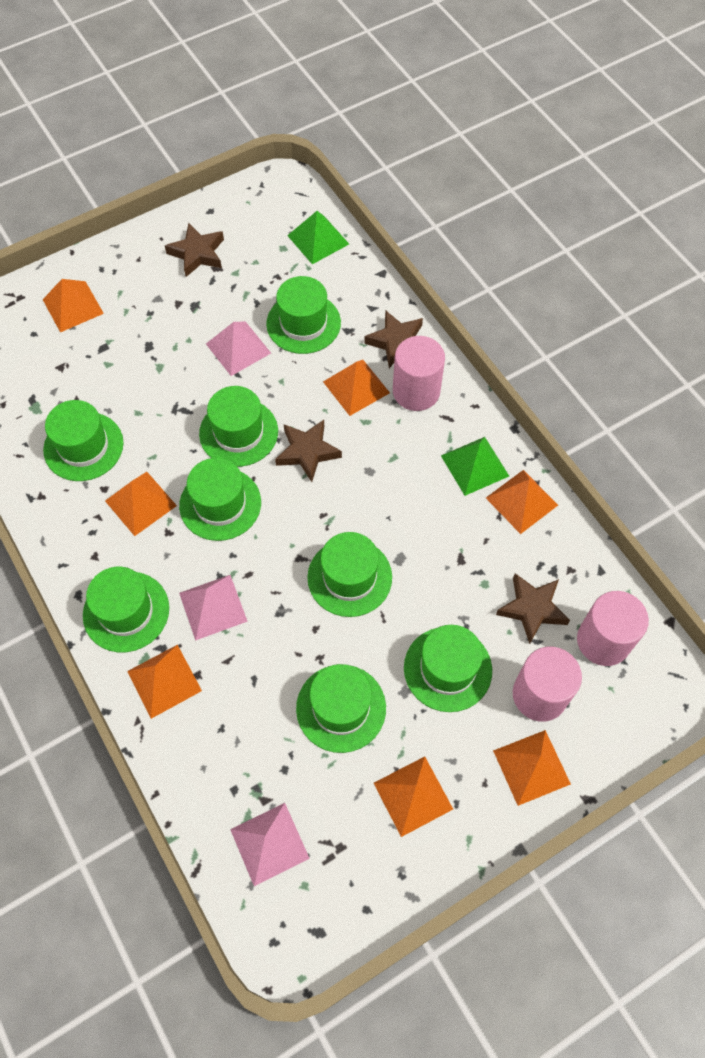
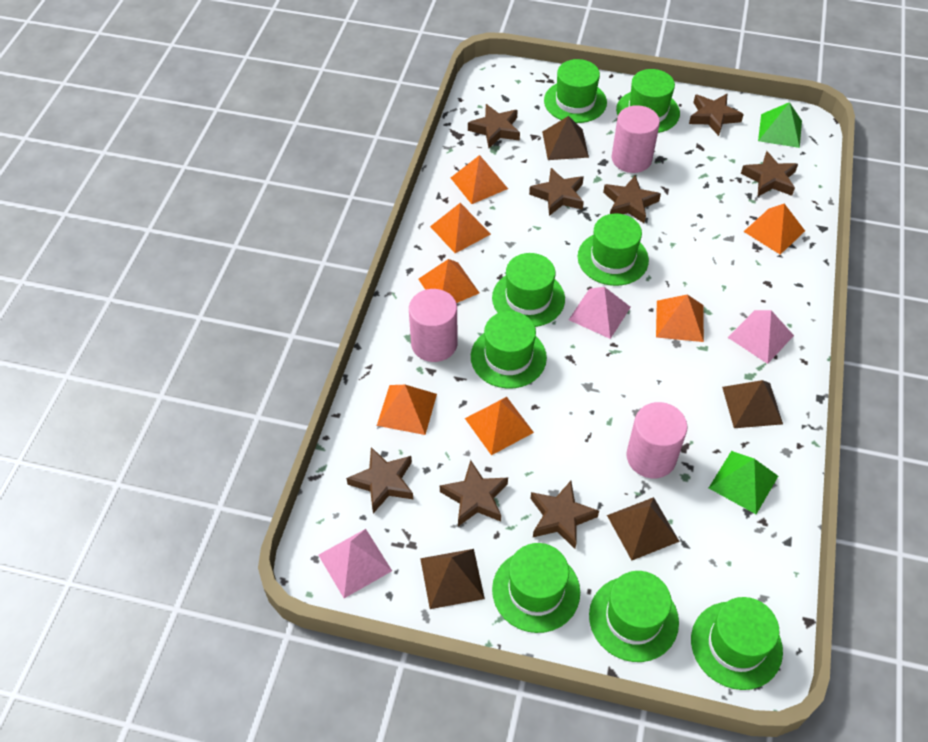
brown pyramid: 0 -> 4
brown star: 4 -> 8

